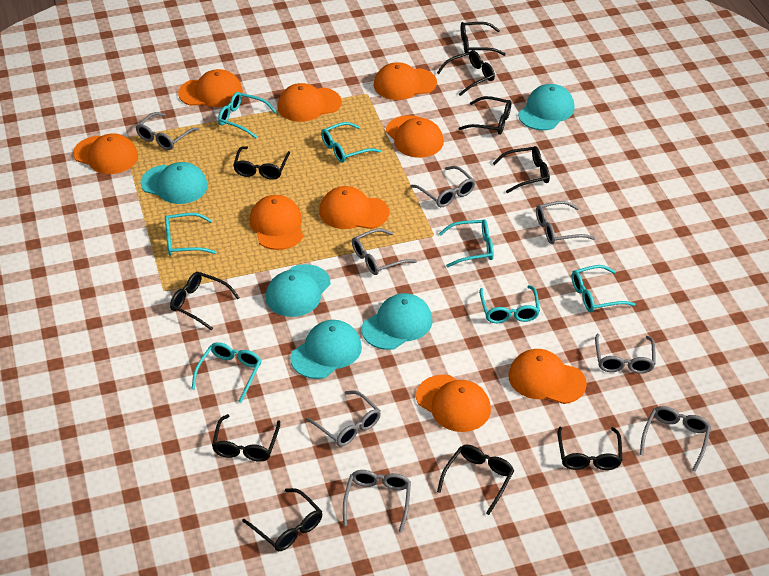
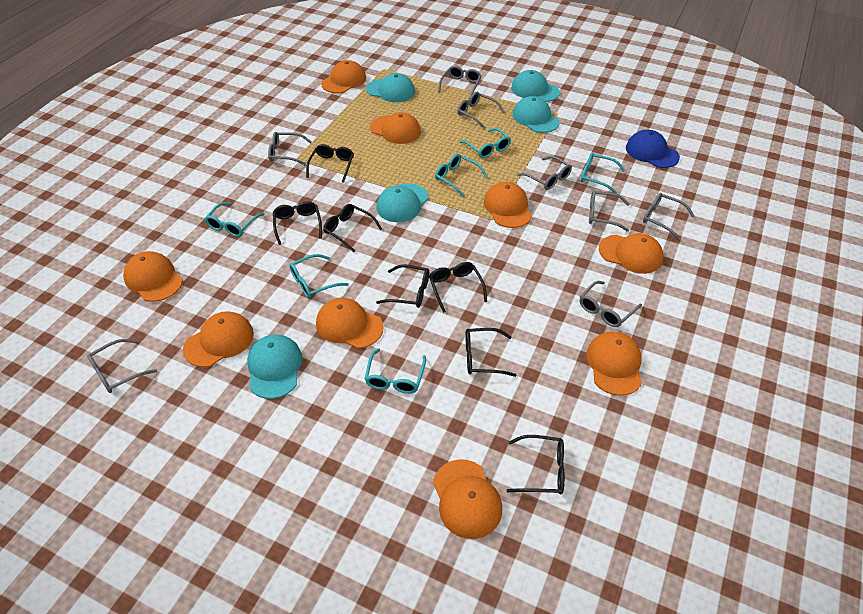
black glasses: 10 -> 7
blue cap: 0 -> 1
turquoise glasses: 7 -> 6

